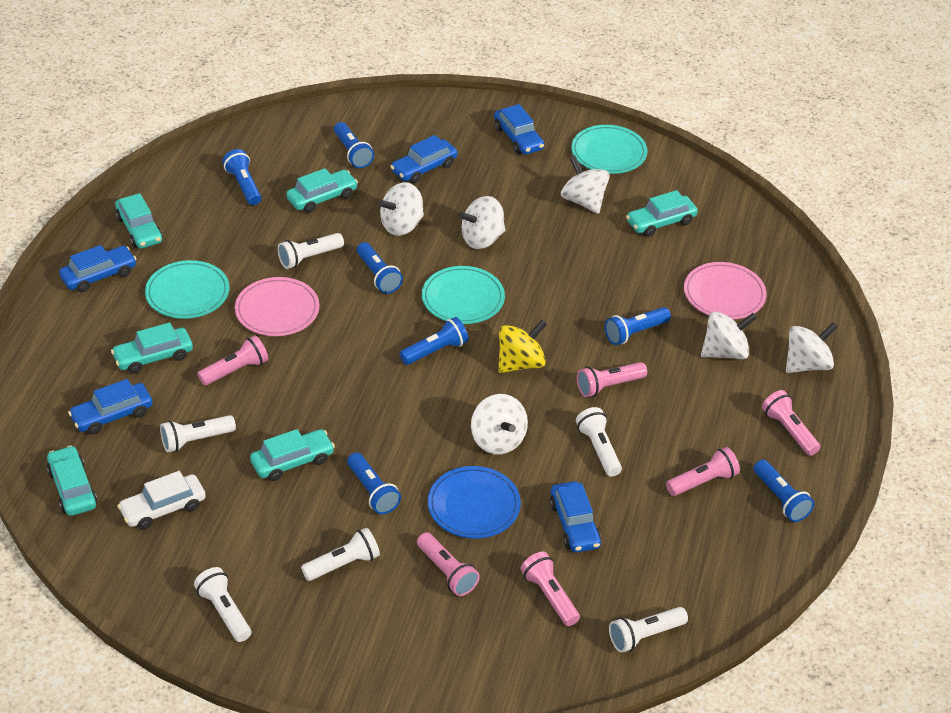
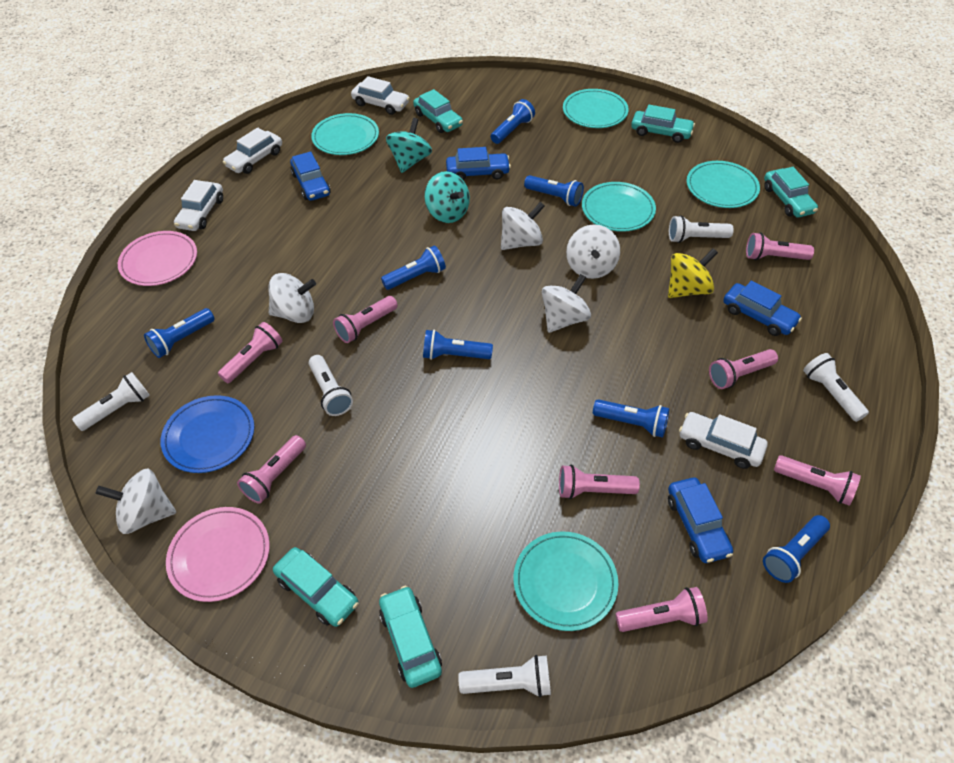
blue car: 5 -> 4
pink flashlight: 6 -> 8
turquoise car: 6 -> 5
turquoise plate: 3 -> 5
turquoise spinning top: 0 -> 2
white car: 1 -> 4
white flashlight: 6 -> 5
white spinning top: 6 -> 5

